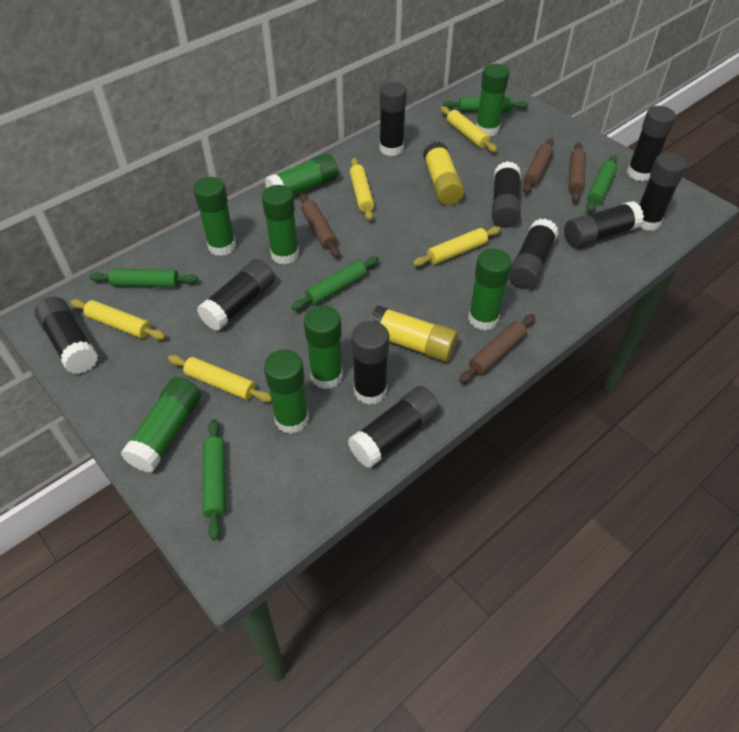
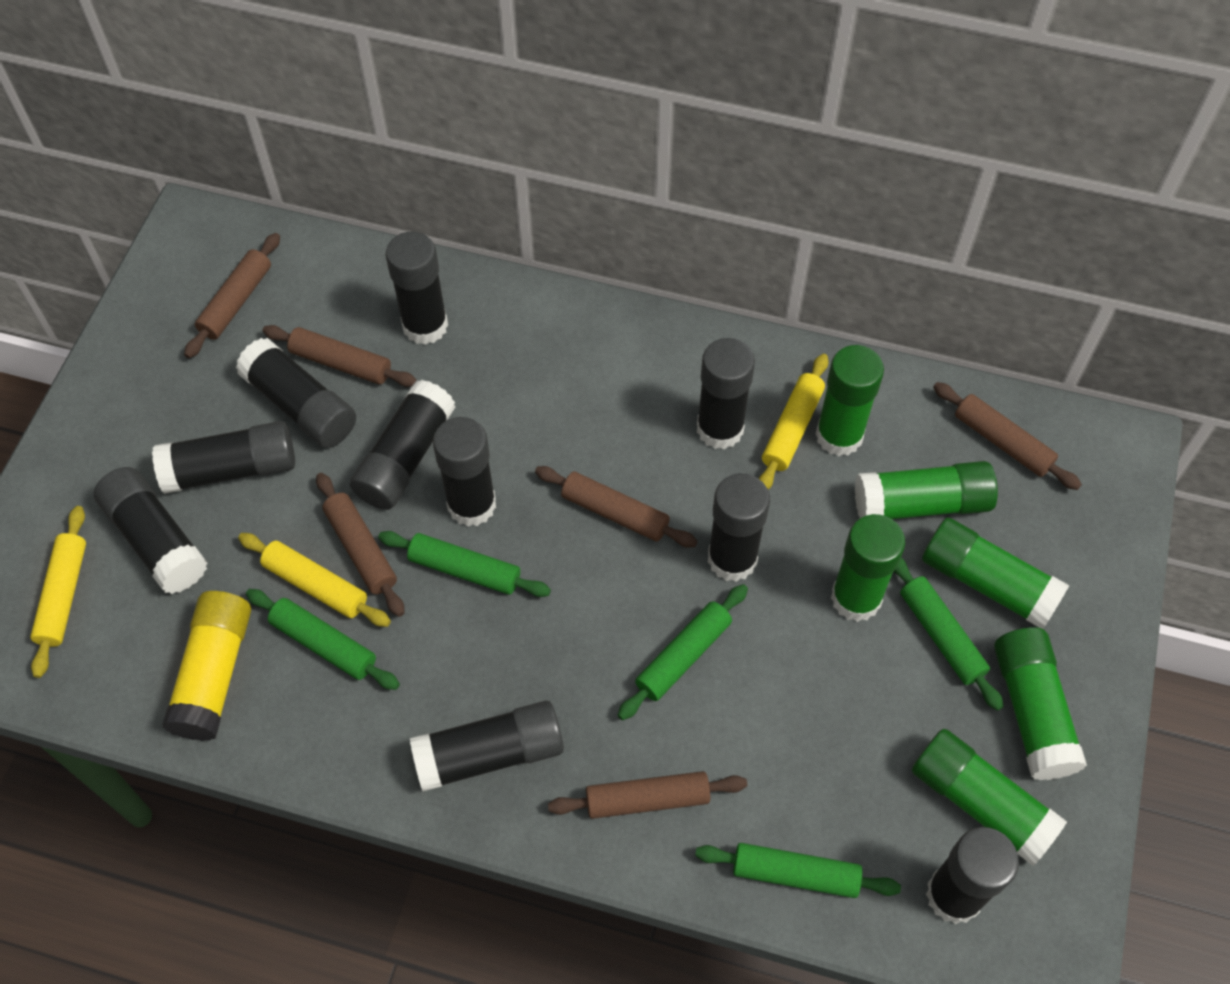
brown rolling pin: 4 -> 6
green glue stick: 8 -> 6
yellow glue stick: 2 -> 1
yellow rolling pin: 5 -> 3

